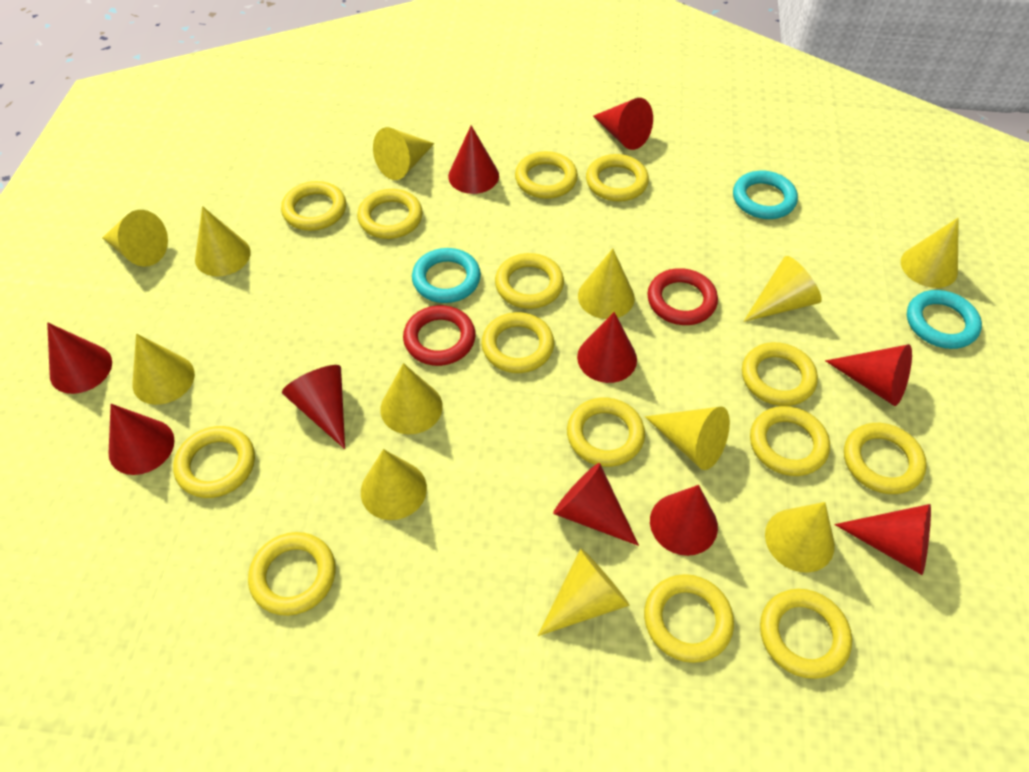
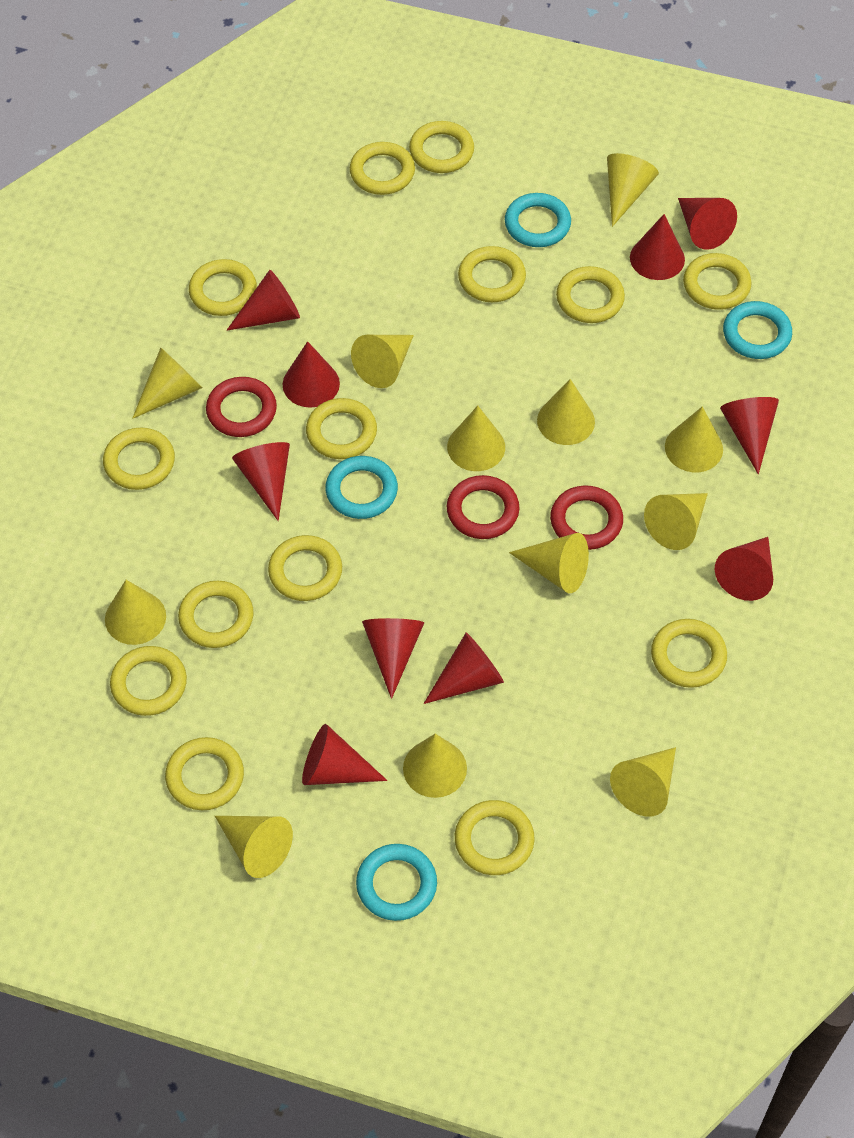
red ring: 2 -> 3
turquoise ring: 3 -> 4

